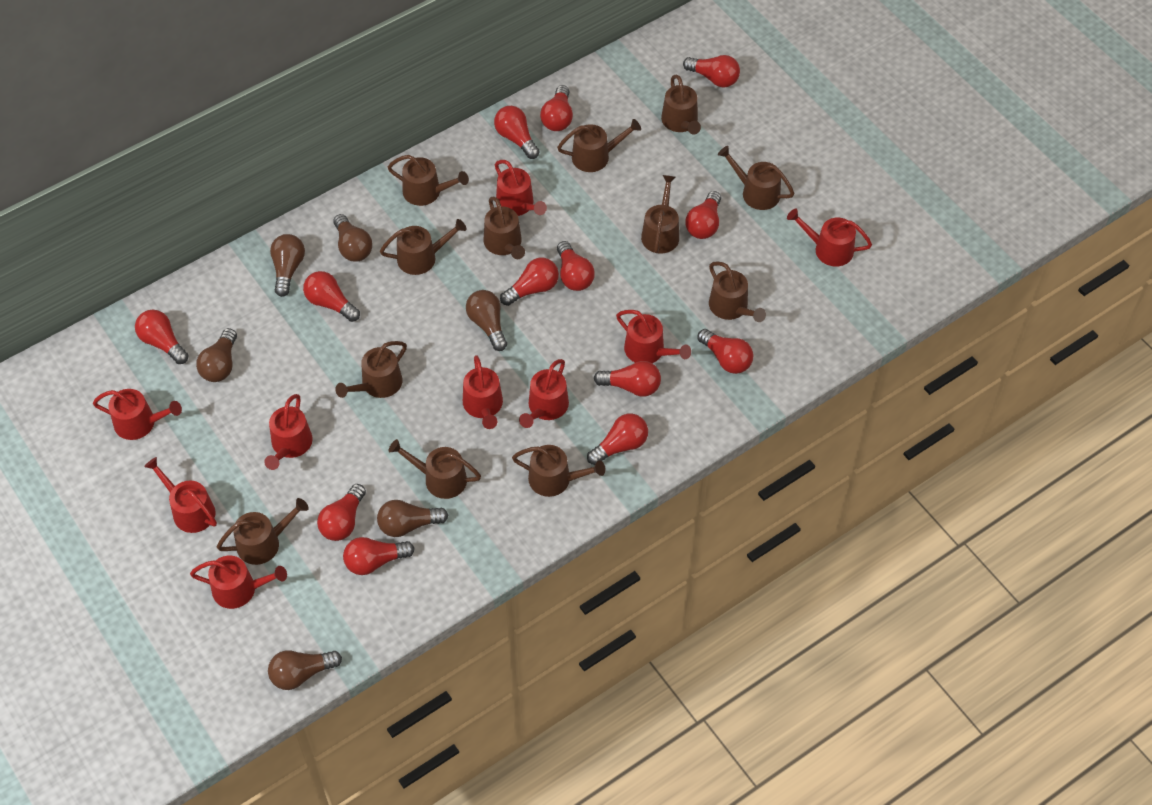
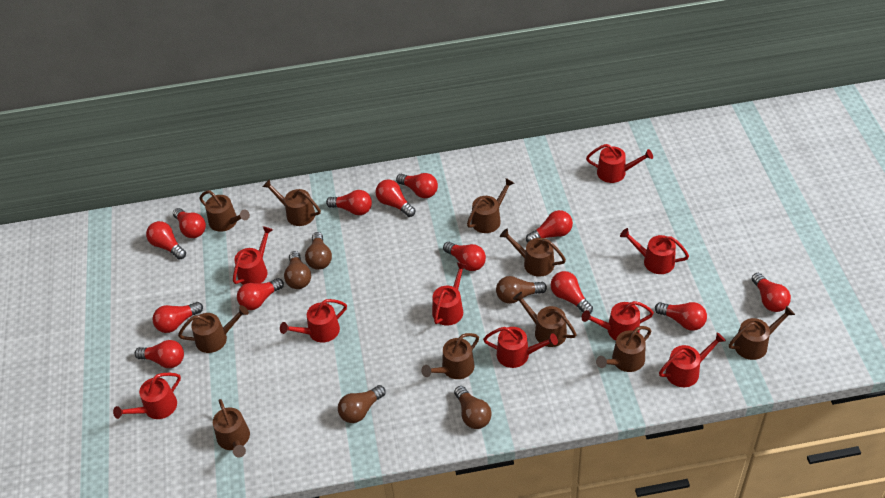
brown light bulb: 6 -> 5
brown watering can: 12 -> 10

